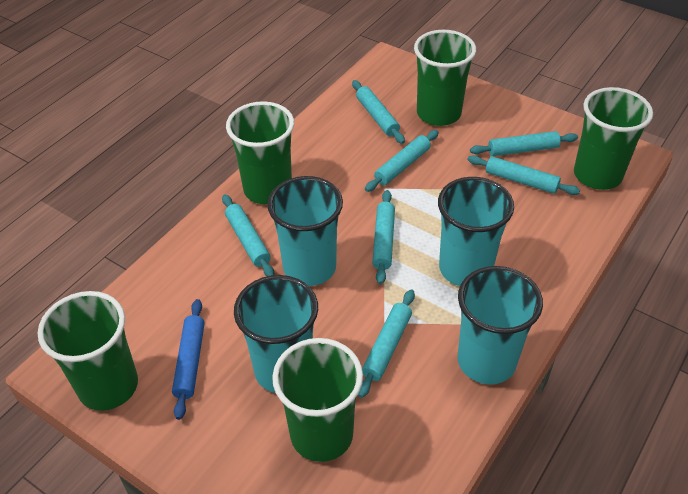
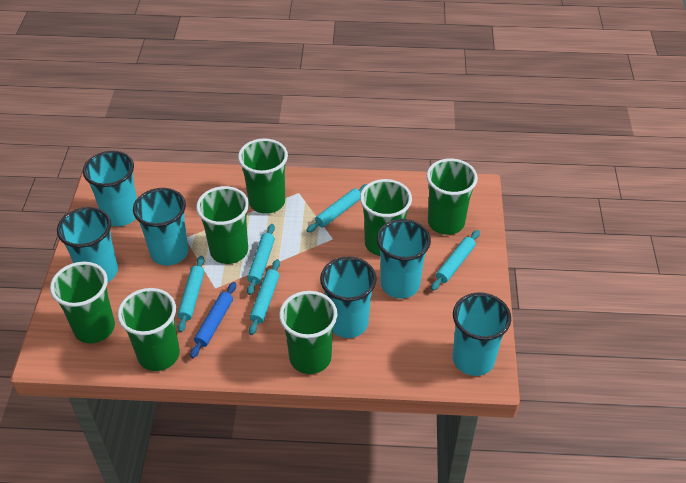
green cup: 5 -> 7
turquoise cup: 4 -> 6
turquoise rolling pin: 7 -> 5

